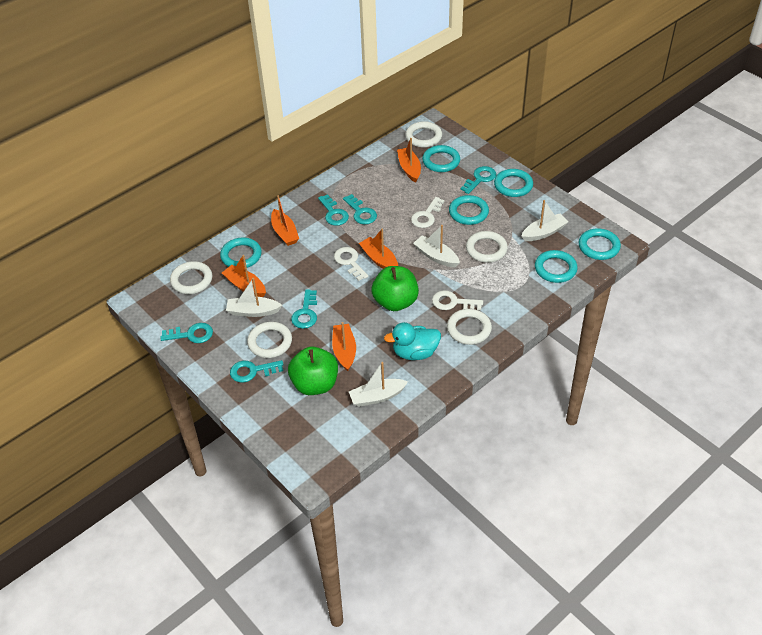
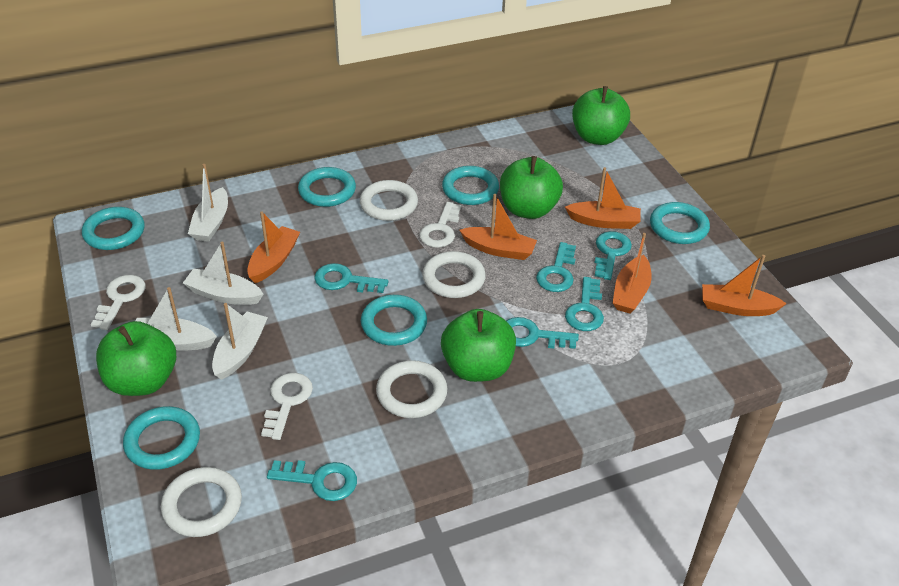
green apple: 2 -> 4
turquoise duck: 1 -> 0
white ring: 5 -> 4

